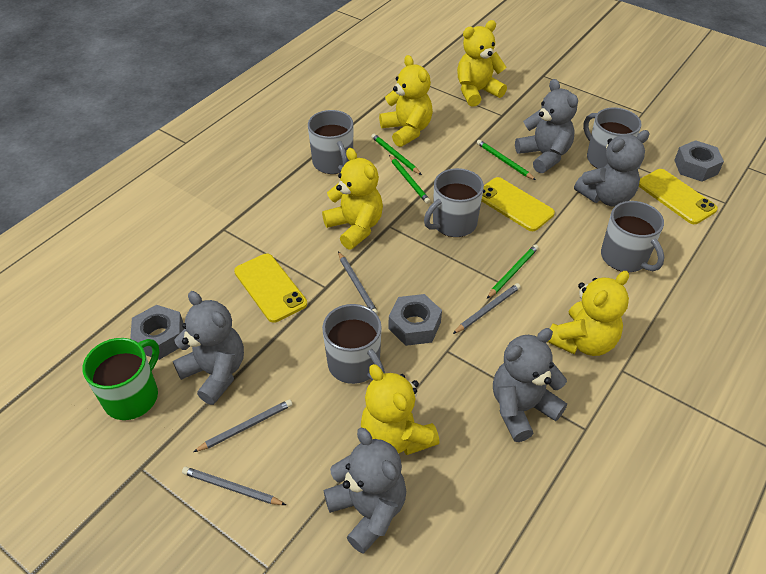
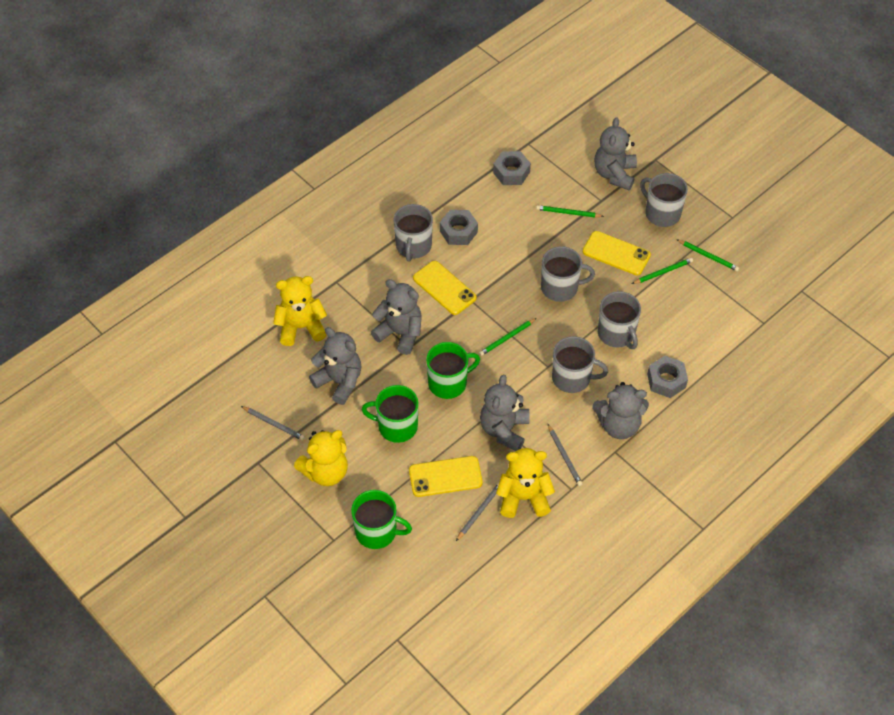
green mug: 1 -> 3
grey pencil: 4 -> 3
yellow teddy bear: 5 -> 3

